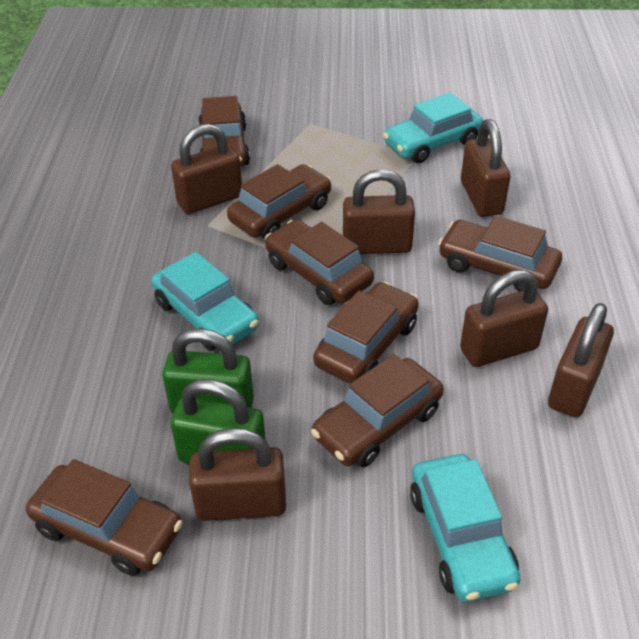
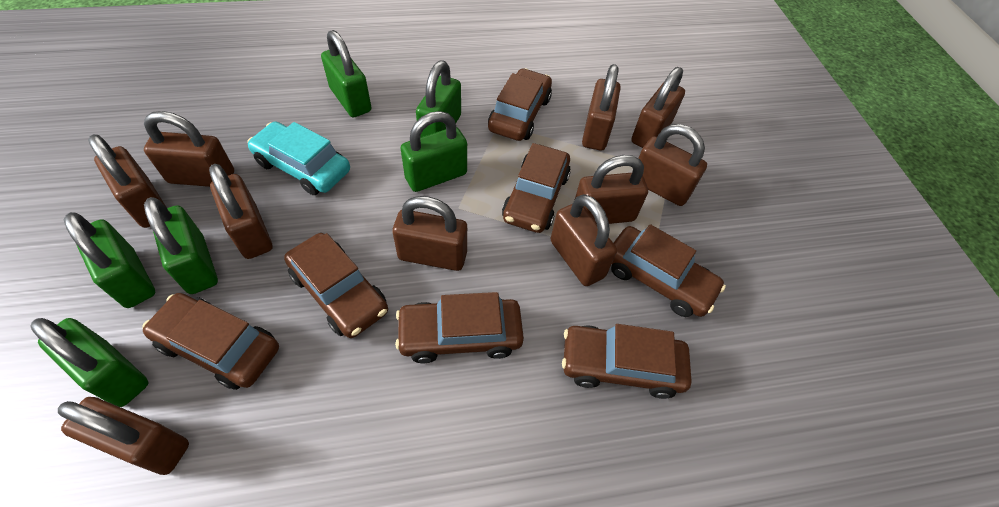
brown padlock: 6 -> 10
green padlock: 2 -> 6
turquoise car: 3 -> 1

